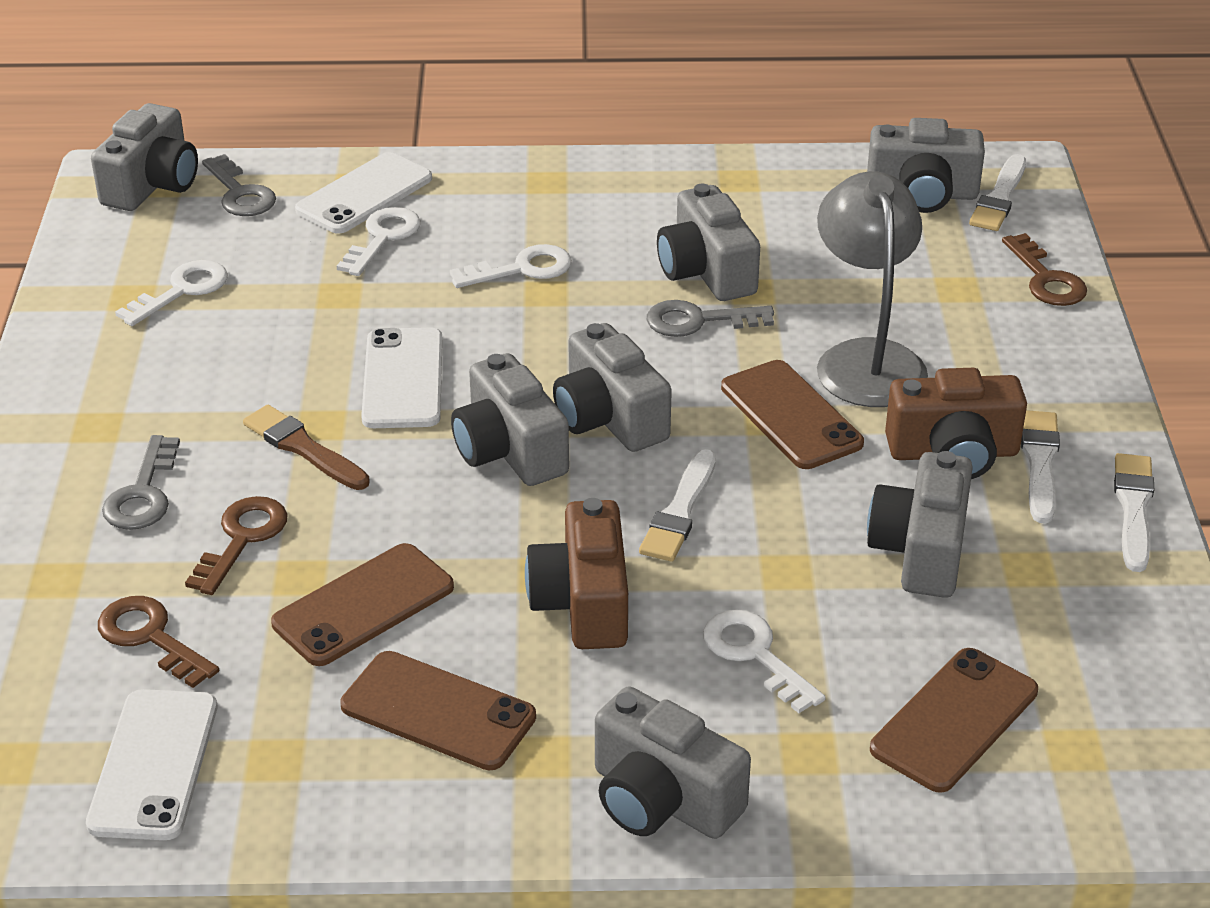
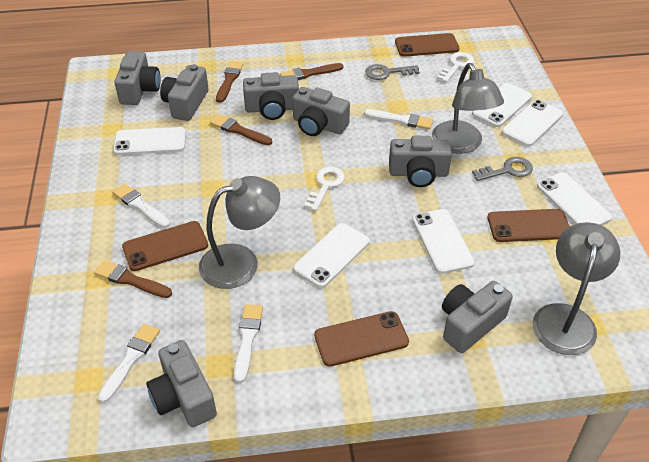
brown brush: 1 -> 4
brown camera: 2 -> 0
brown key: 3 -> 0
grey key: 3 -> 2
grey lamp: 1 -> 3
white key: 4 -> 2
white phone: 3 -> 6

